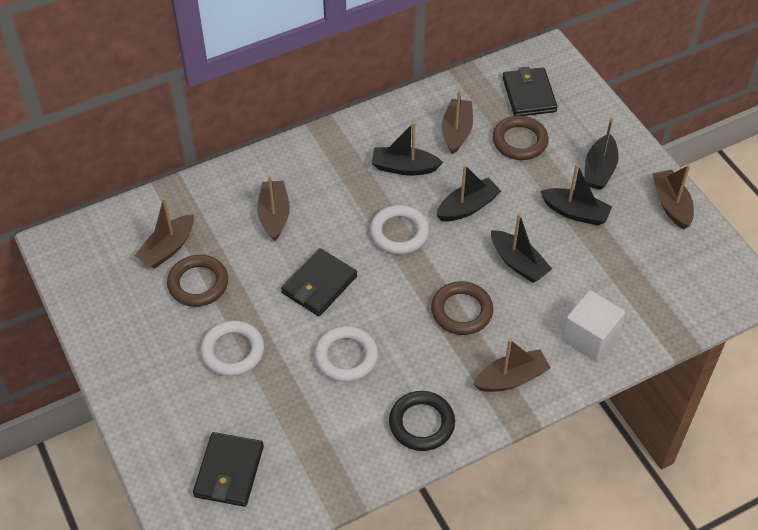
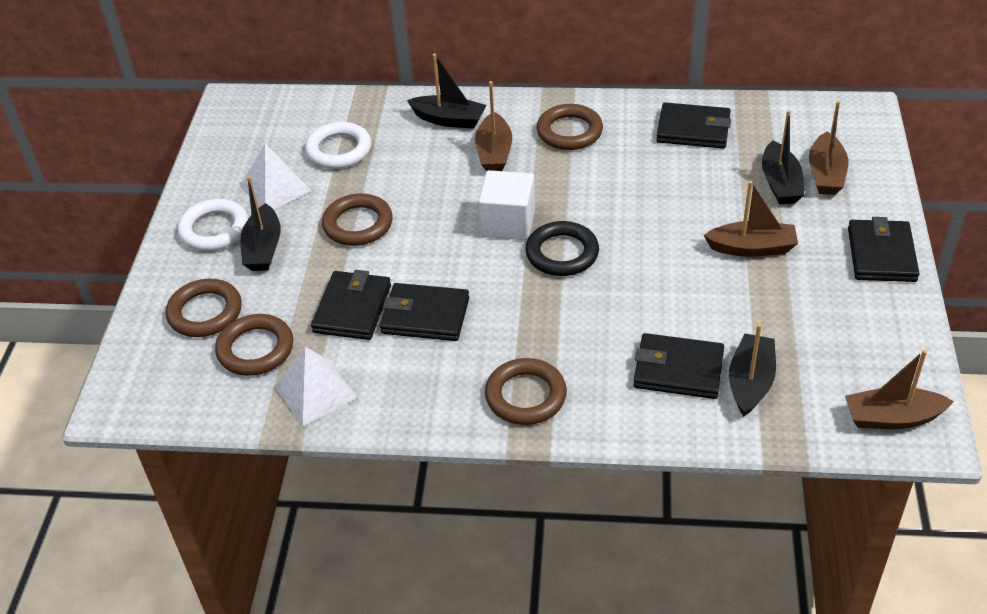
black boat: 5 -> 4
black wallet: 3 -> 5
brown boat: 5 -> 4
brown ring: 3 -> 5
white pyramid: 0 -> 2
white ring: 3 -> 2

